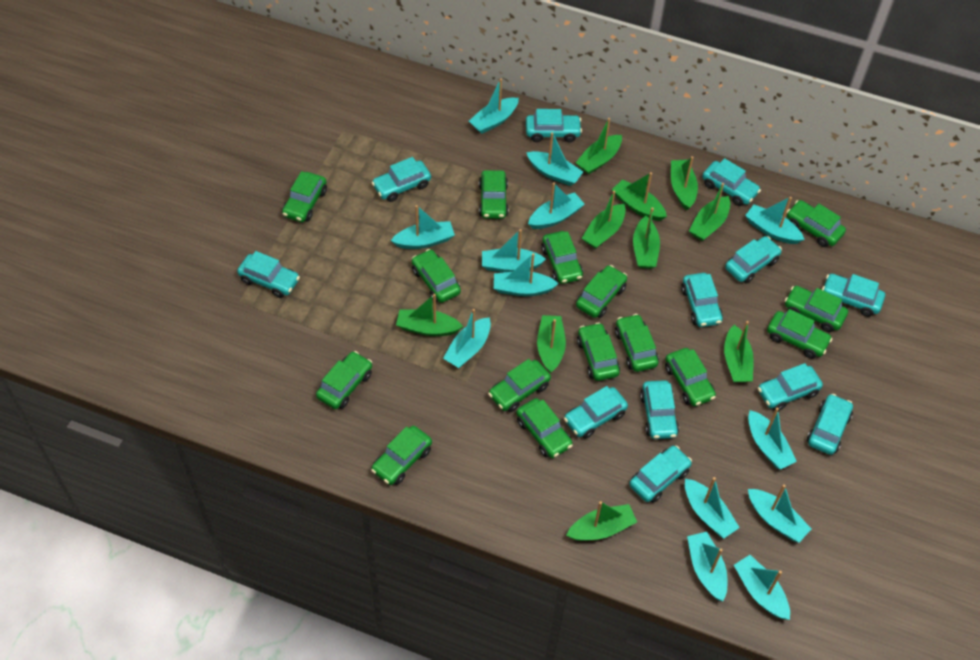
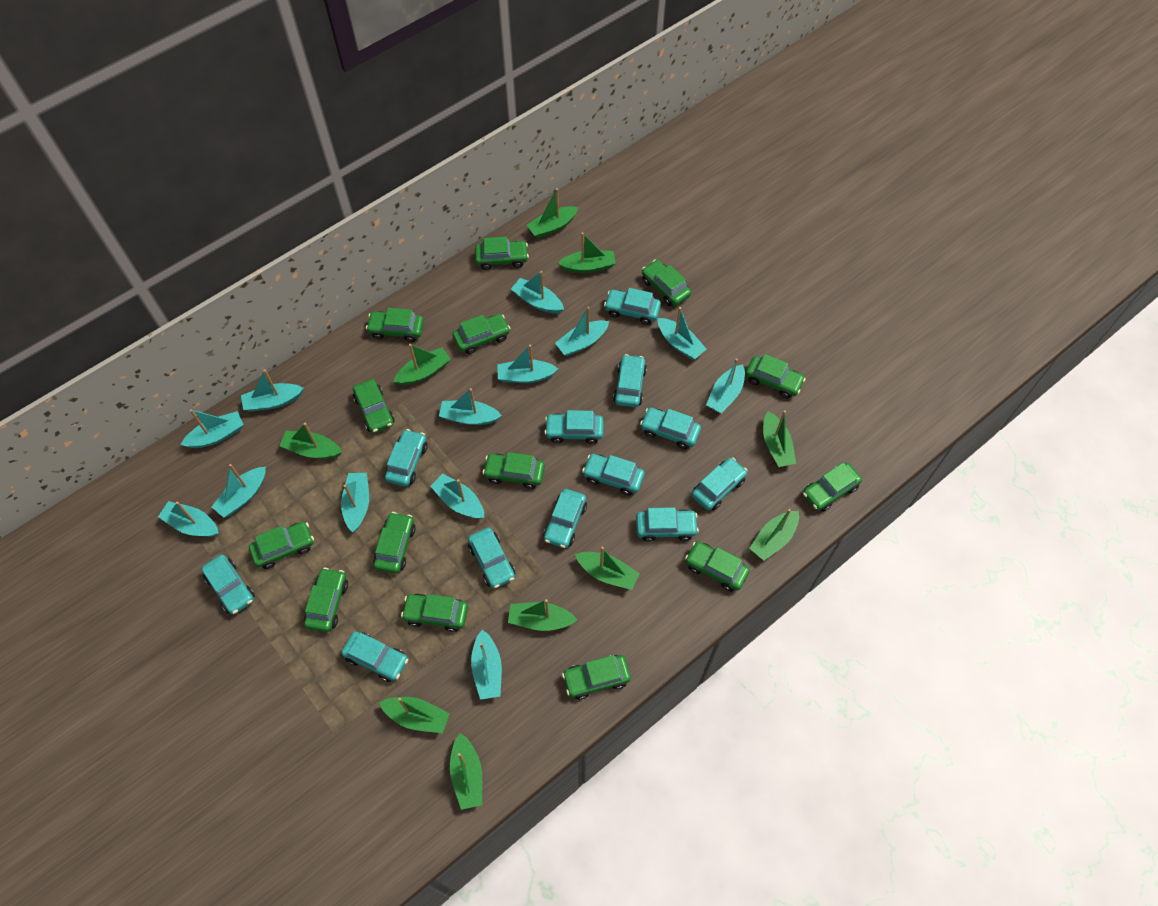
green car: 15 -> 14

